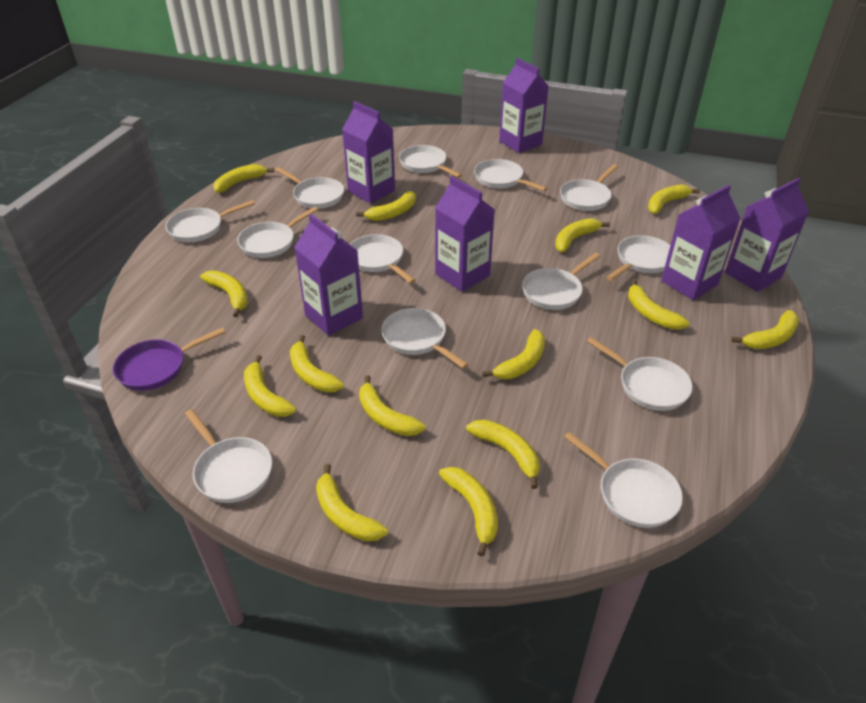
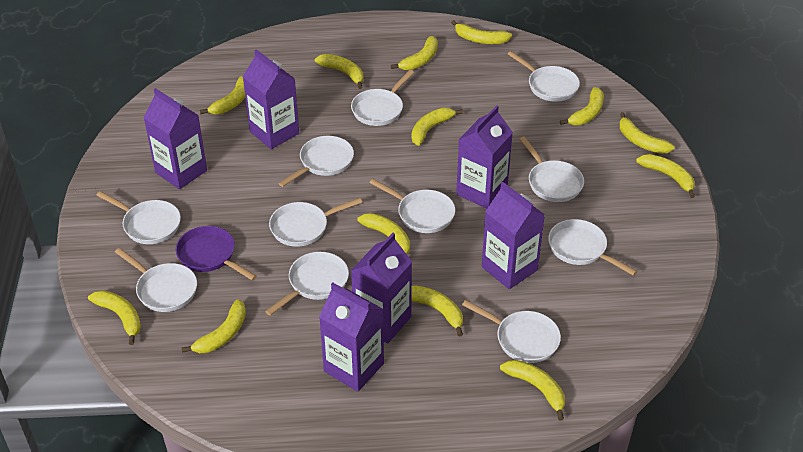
white pan: 13 -> 11
yellow banana: 14 -> 13

